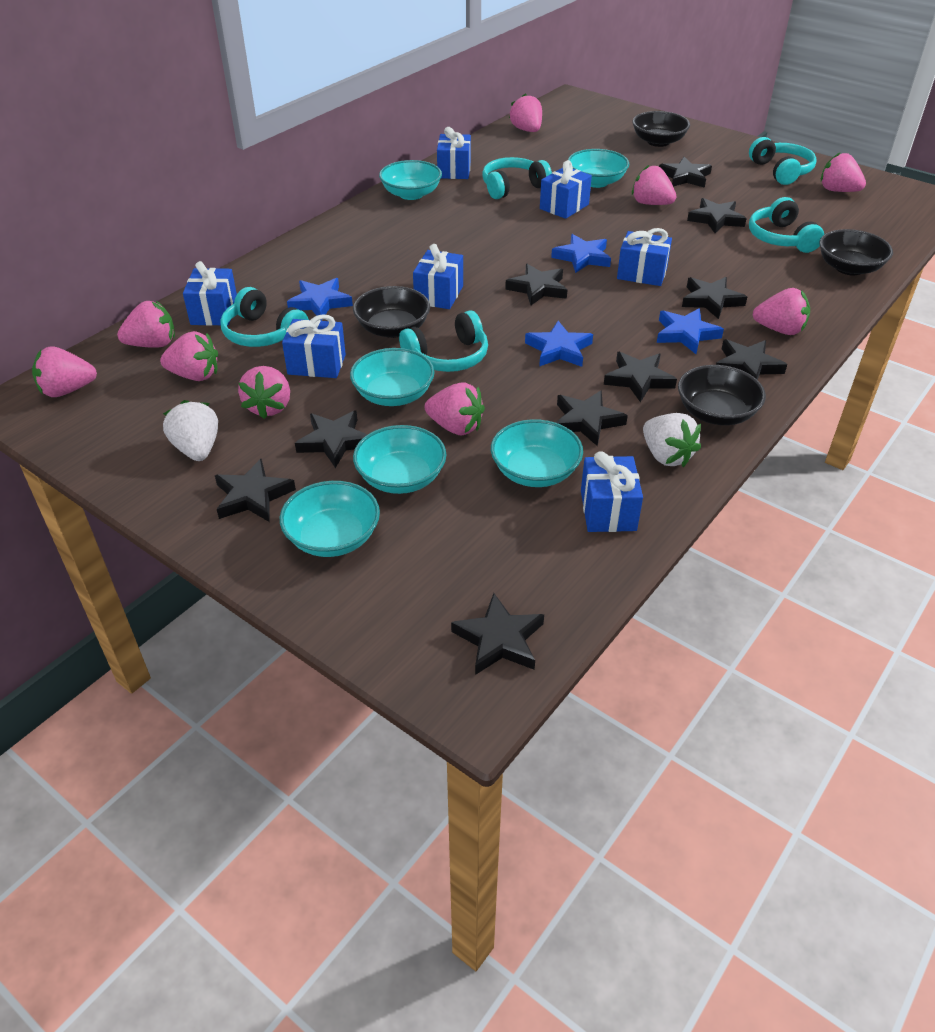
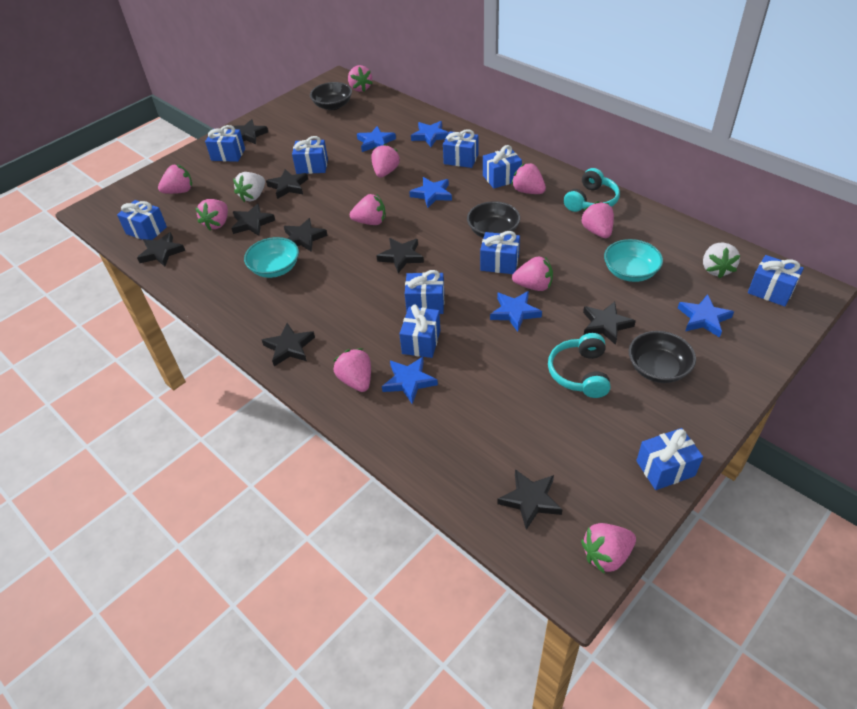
black bowl: 4 -> 3
black star: 10 -> 9
blue gift: 7 -> 10
blue star: 4 -> 6
pink strawberry: 9 -> 10
turquoise bowl: 6 -> 2
turquoise headphones: 5 -> 2

